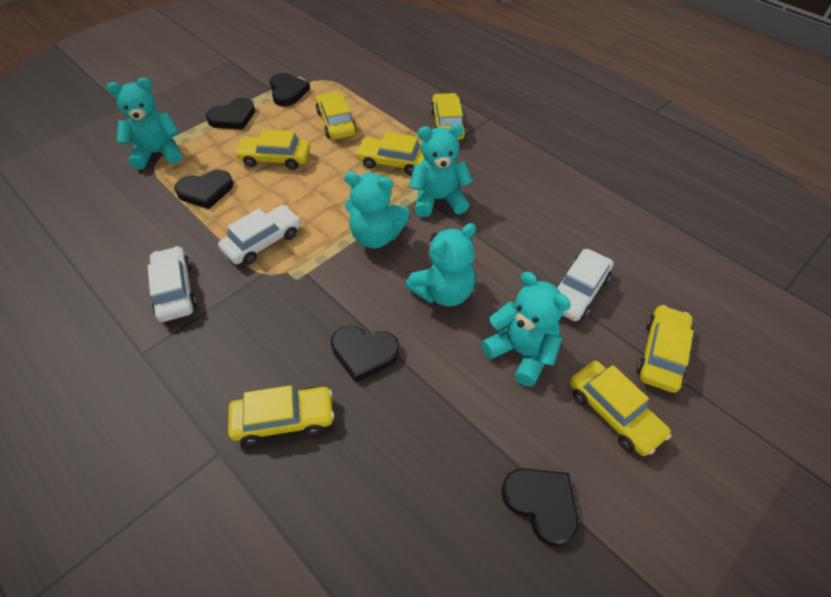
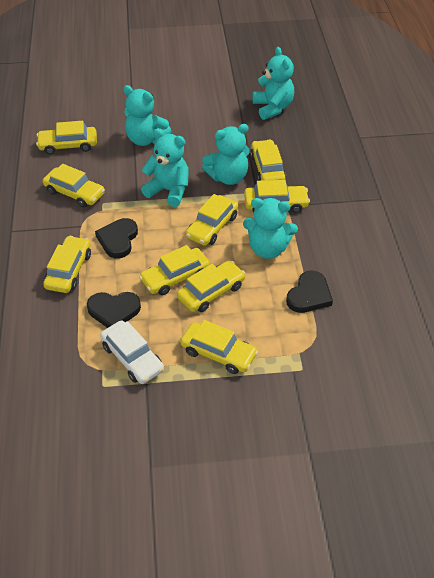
black heart: 5 -> 3
white car: 3 -> 1
yellow car: 7 -> 9

